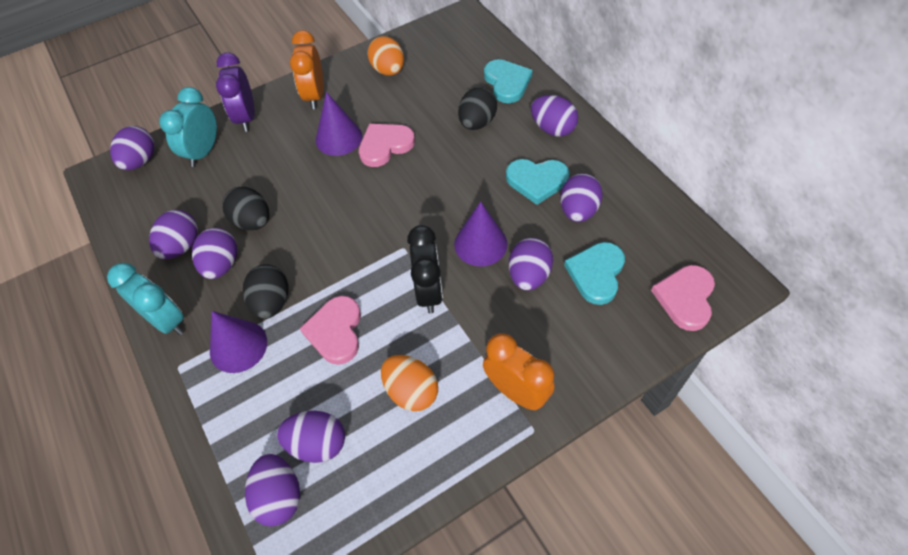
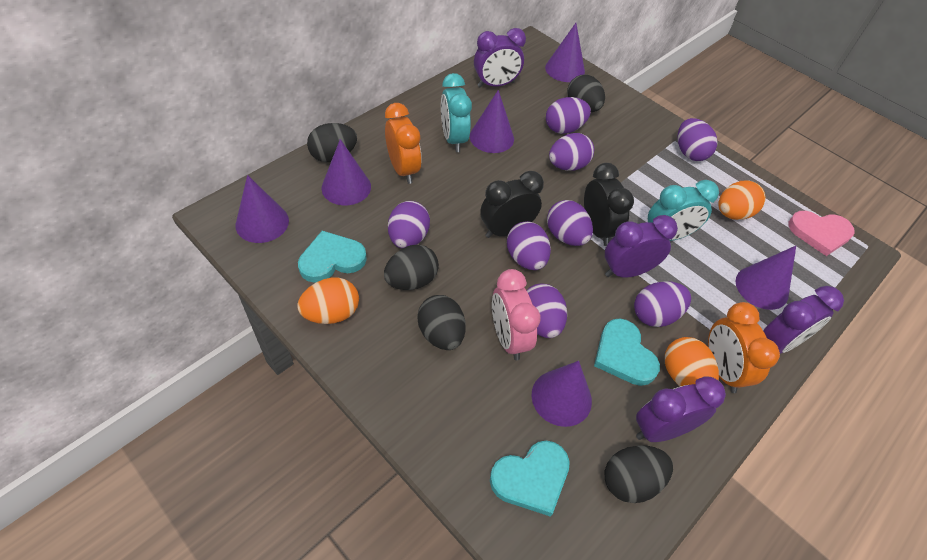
black clock: 1 -> 2
black egg: 3 -> 5
orange egg: 2 -> 3
pink clock: 0 -> 1
pink heart: 3 -> 1
purple clock: 1 -> 4
purple cone: 3 -> 6

